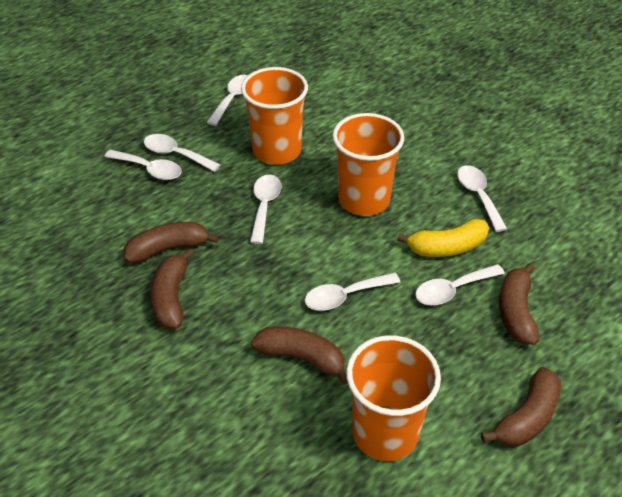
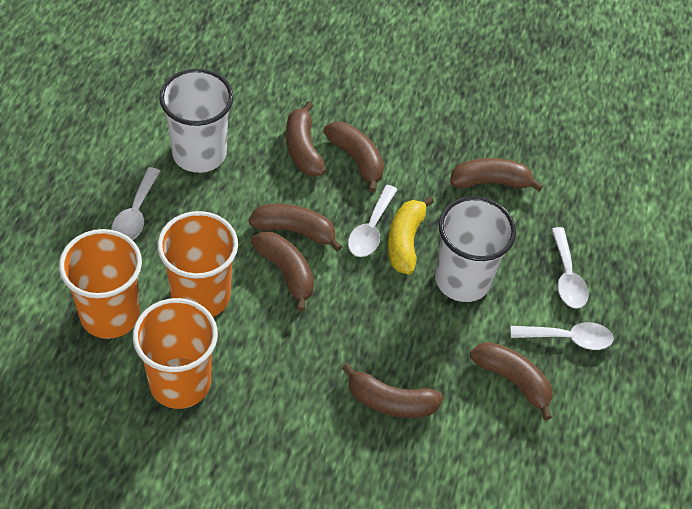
brown banana: 5 -> 7
white cup: 0 -> 2
white spoon: 7 -> 4

